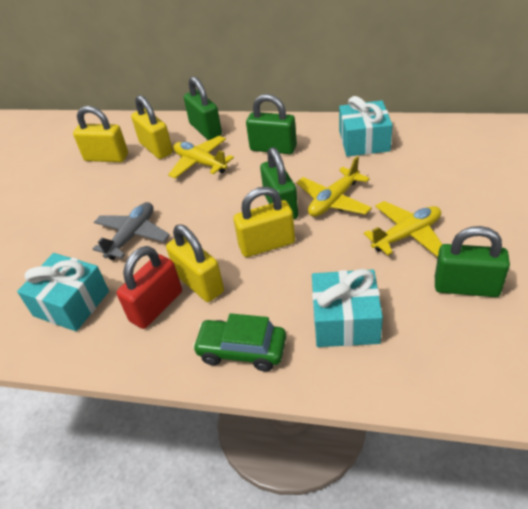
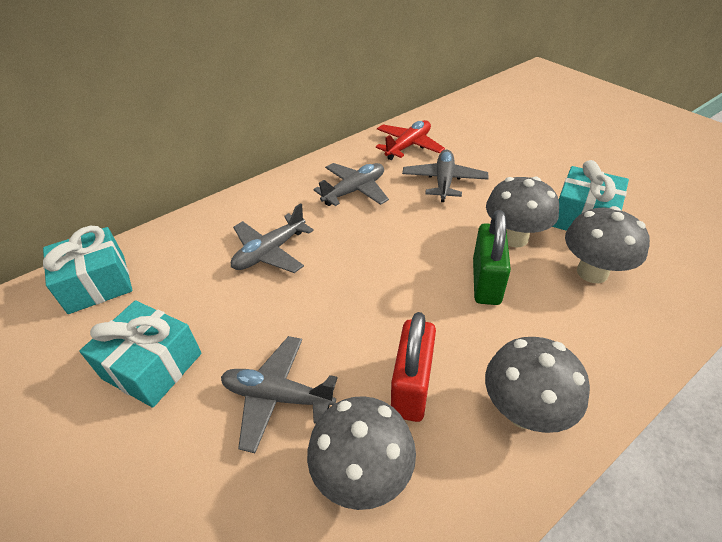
green car: 1 -> 0
green padlock: 4 -> 1
grey mushroom: 0 -> 4
grey plane: 1 -> 4
red plane: 0 -> 1
yellow padlock: 4 -> 0
yellow plane: 3 -> 0

